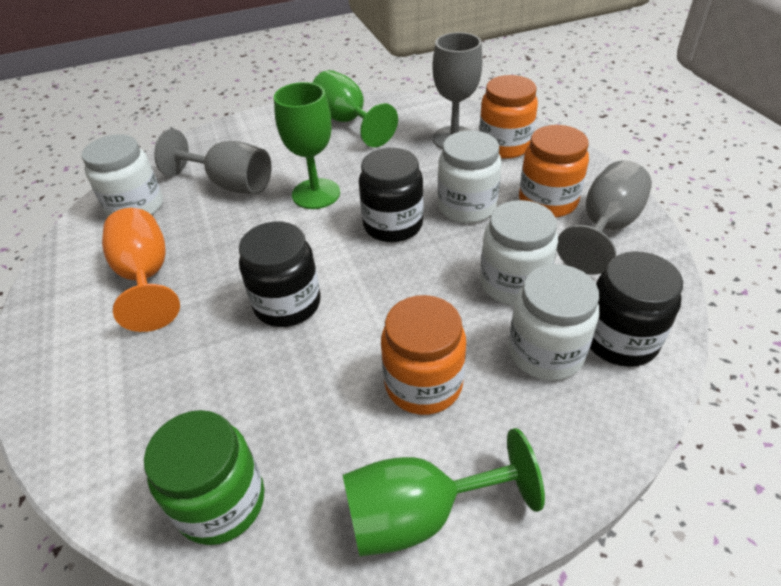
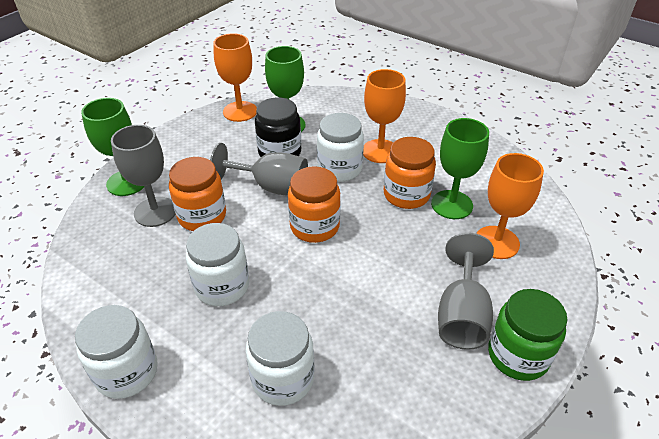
black jar: 3 -> 1
orange goblet: 1 -> 3

